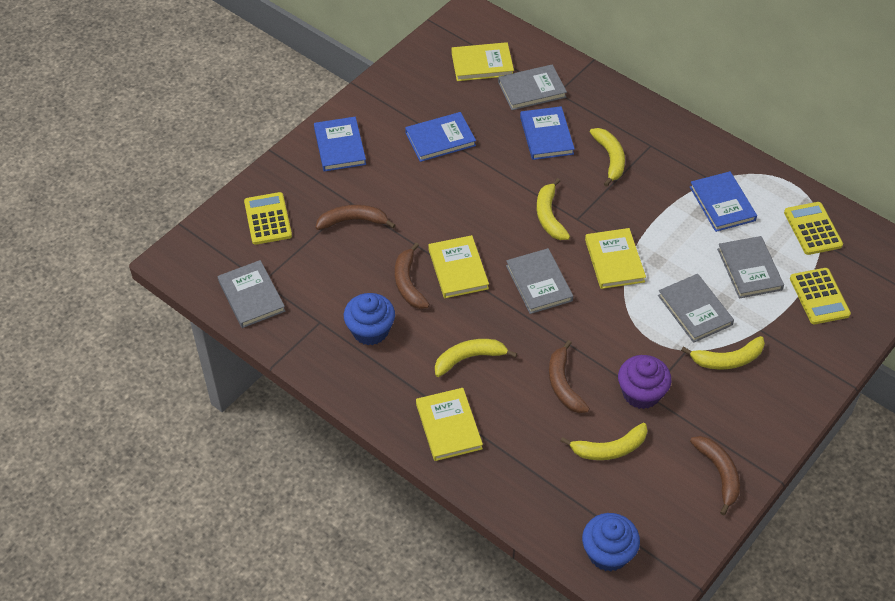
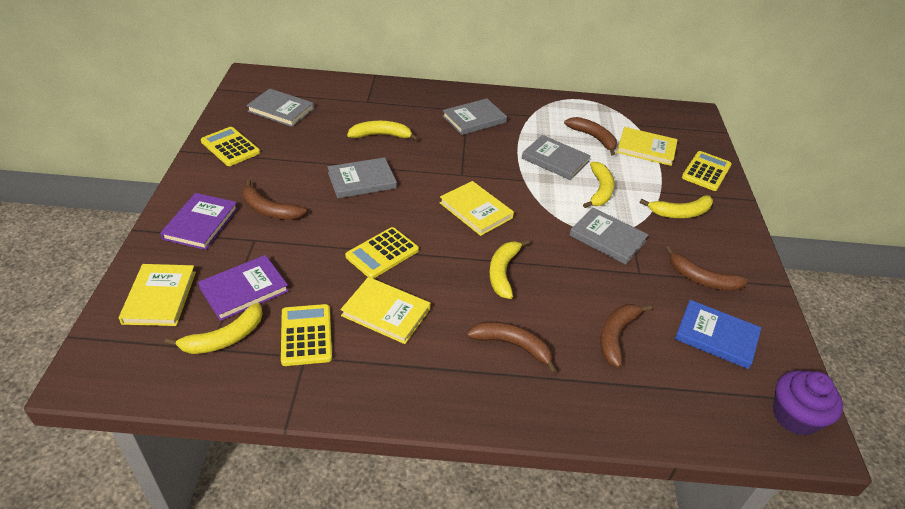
blue book: 4 -> 1
blue cupcake: 2 -> 0
brown banana: 4 -> 5
purple book: 0 -> 2
yellow calculator: 3 -> 4

